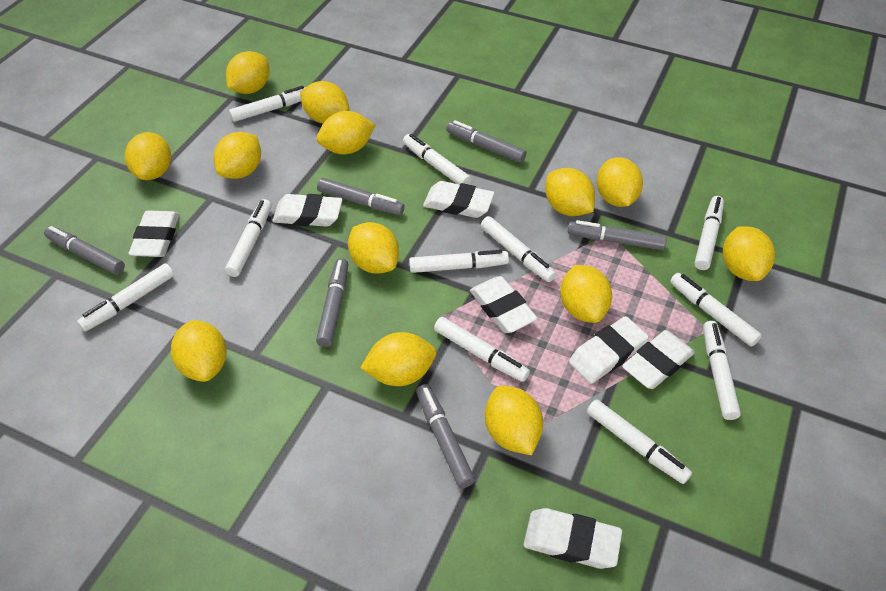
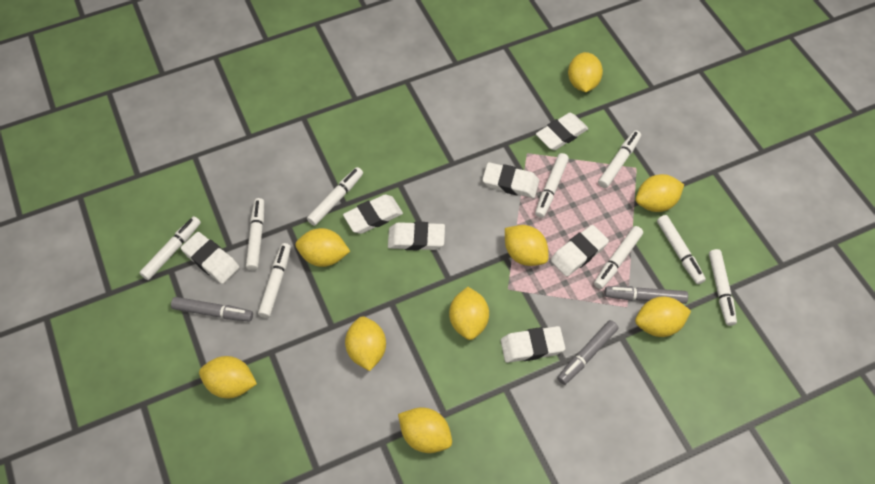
grey marker: 6 -> 3
white marker: 11 -> 9
yellow lemon: 13 -> 9

